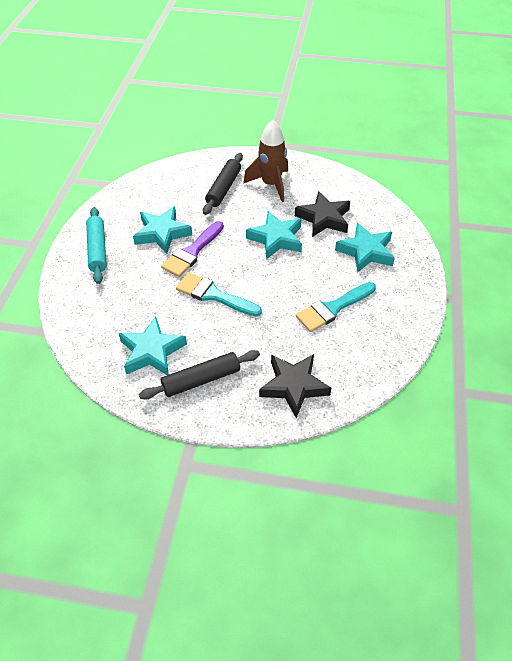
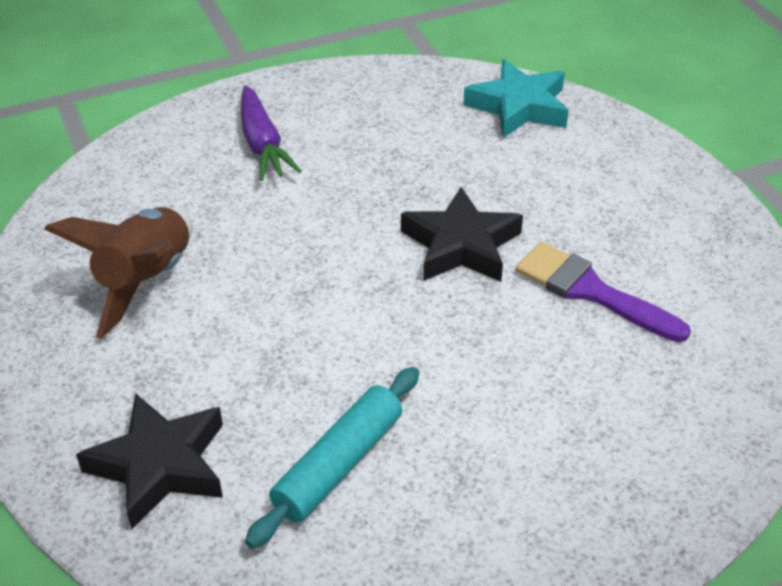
black rolling pin: 2 -> 0
purple carrot: 0 -> 1
turquoise brush: 2 -> 0
turquoise star: 4 -> 1

